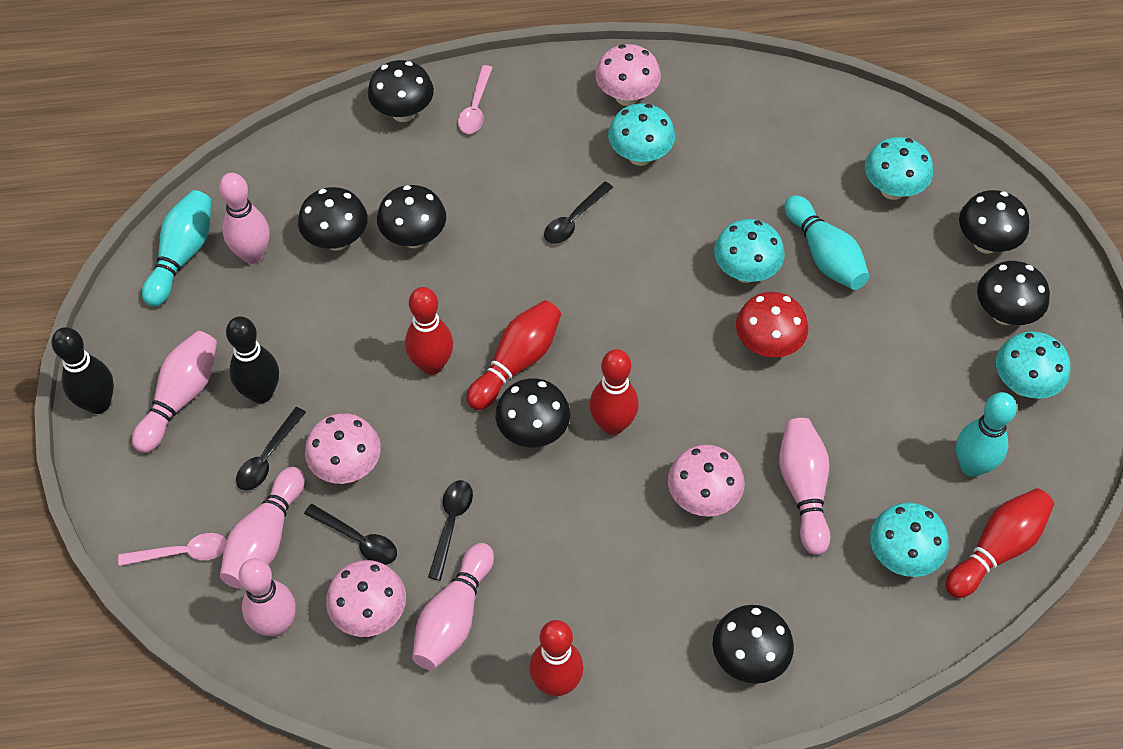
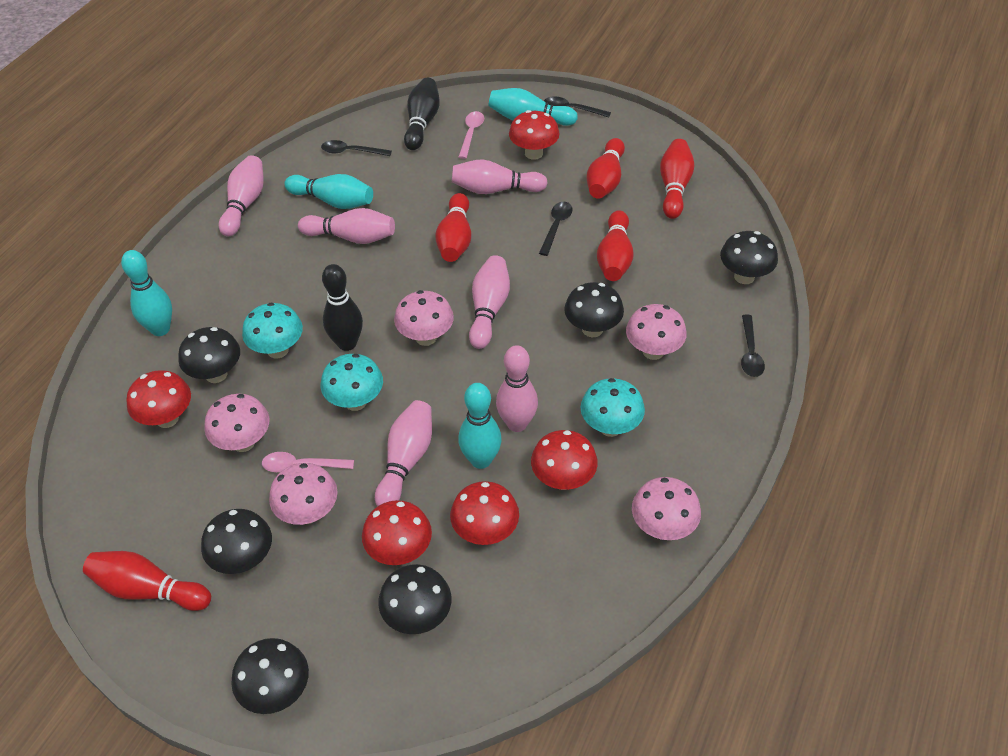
black mushroom: 7 -> 6
pink mushroom: 4 -> 5
red mushroom: 1 -> 5
turquoise bowling pin: 3 -> 4
turquoise mushroom: 5 -> 3

